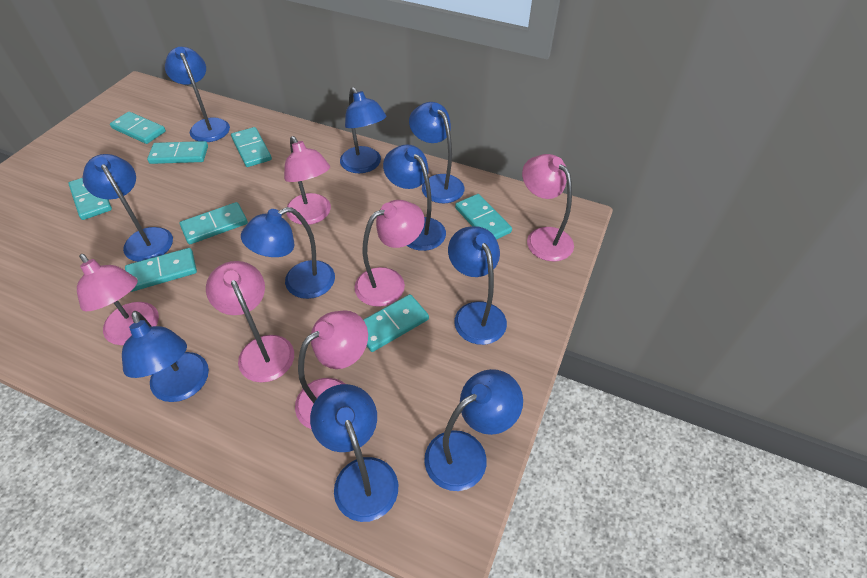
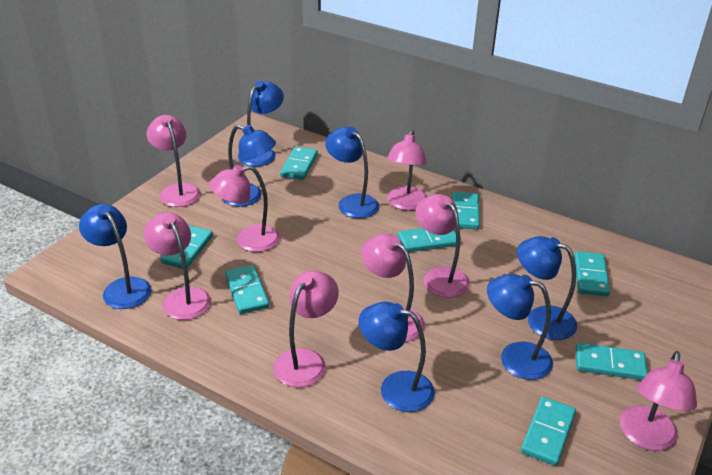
blue lamp: 10 -> 7
pink lamp: 6 -> 8

